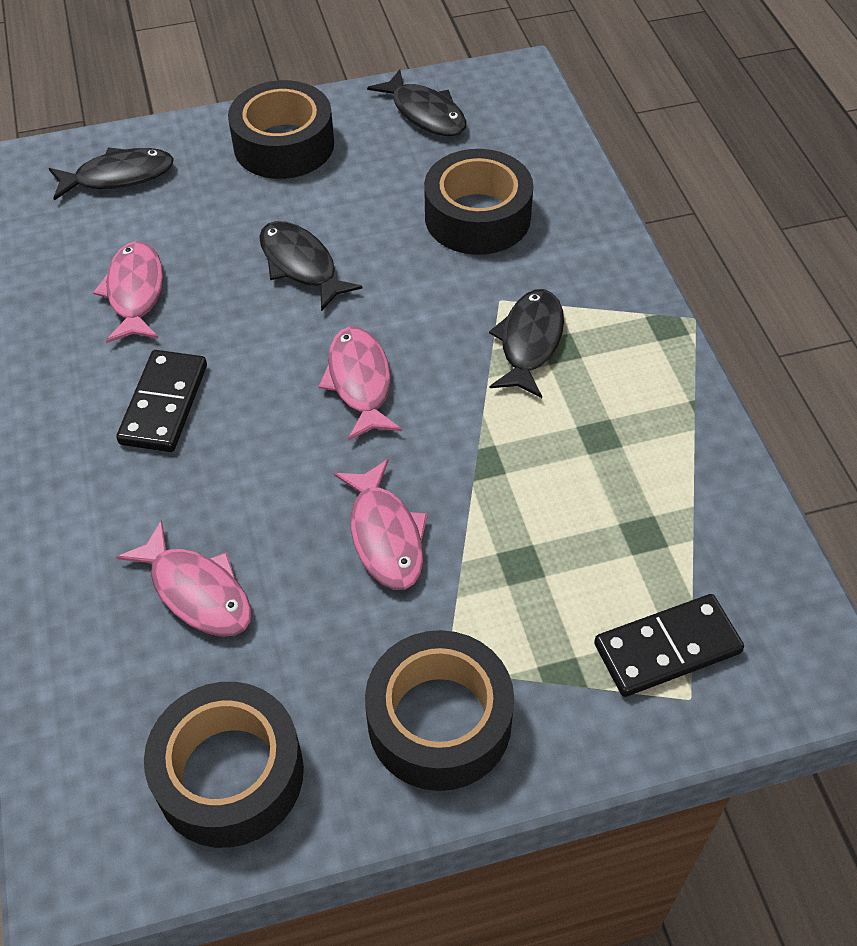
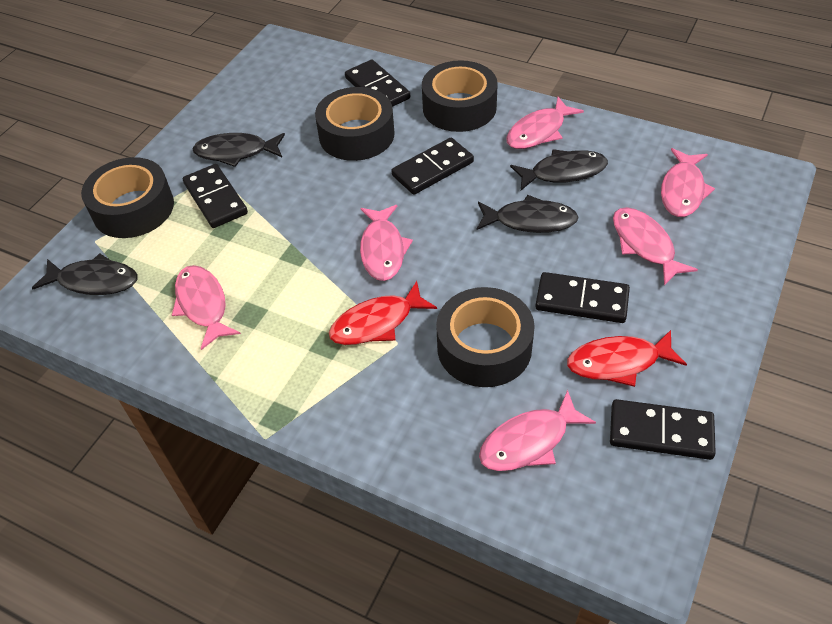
black domino: 2 -> 5
pink fish: 4 -> 6
red fish: 0 -> 2

